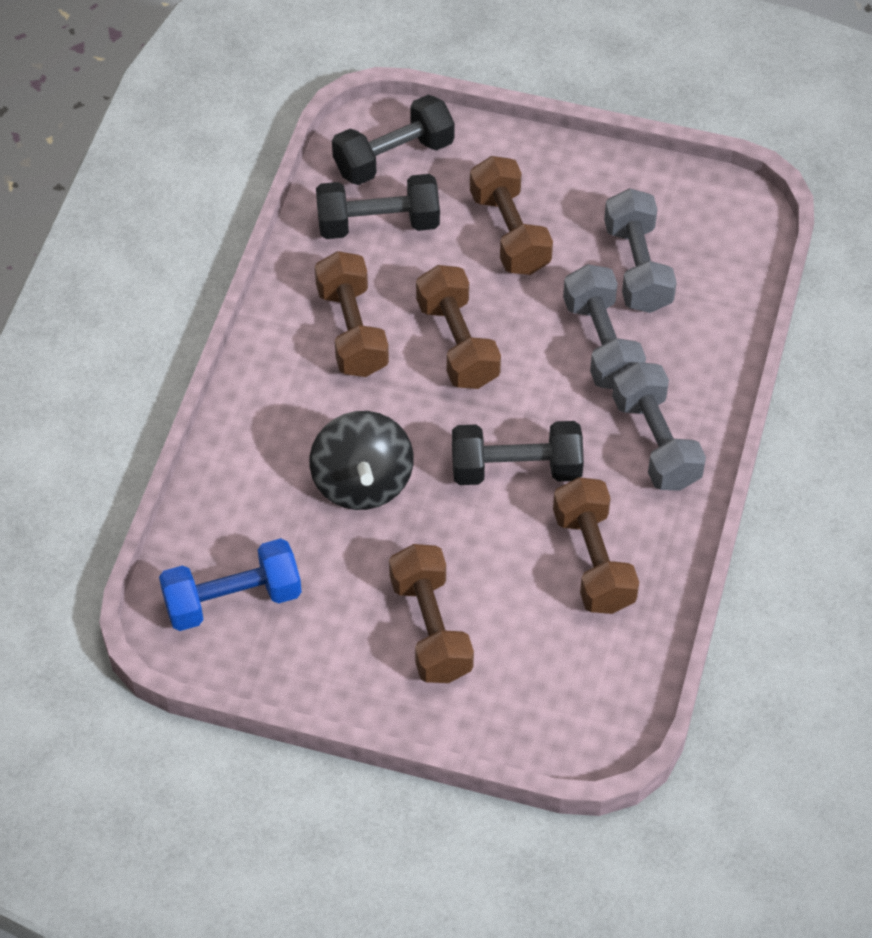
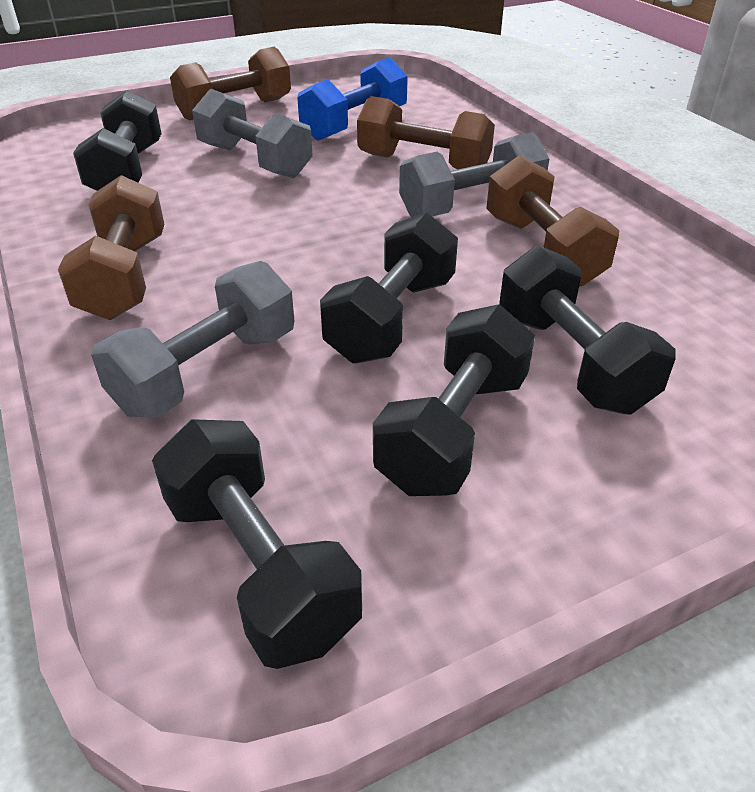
black dumbbell: 3 -> 5
black spinning top: 1 -> 0
brown dumbbell: 5 -> 4

